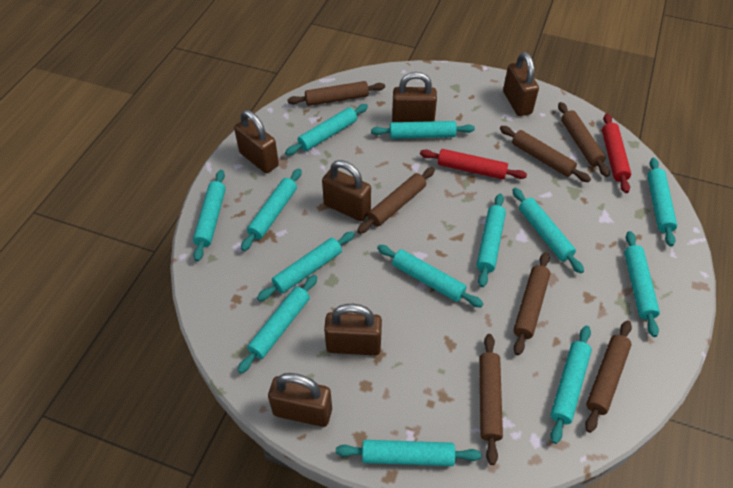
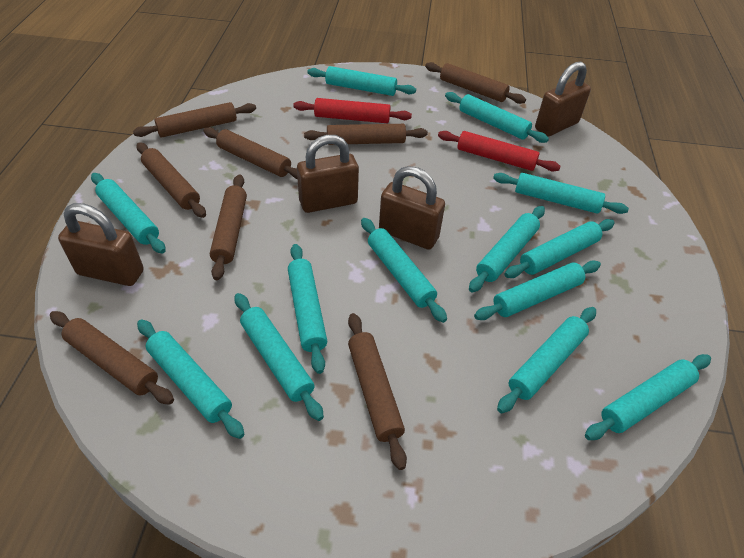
brown padlock: 6 -> 4
brown rolling pin: 7 -> 8

